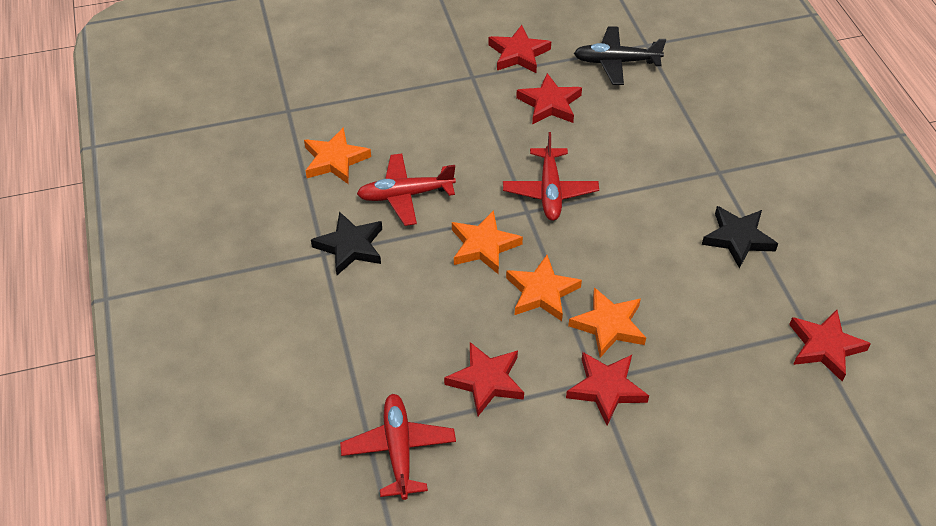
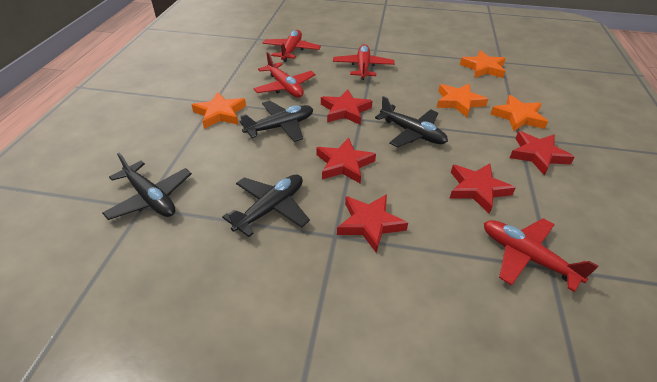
black plane: 1 -> 4
black star: 2 -> 0
red plane: 3 -> 4

